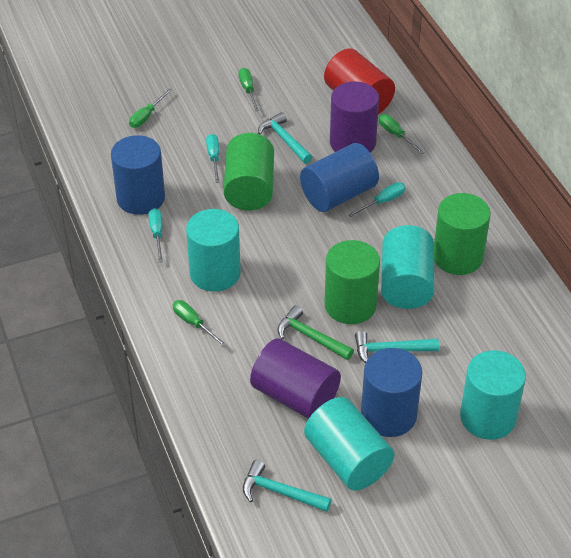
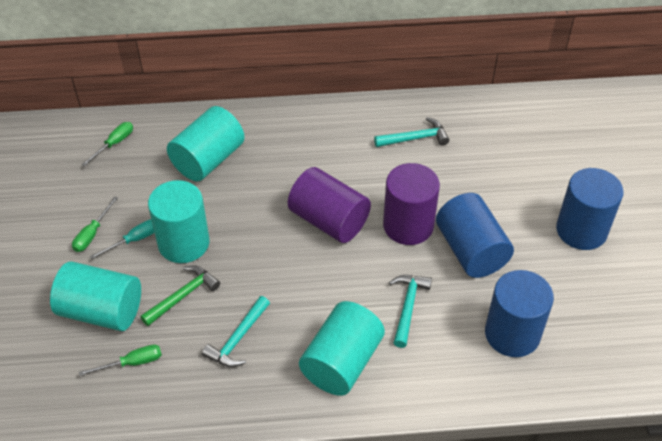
green cylinder: 3 -> 0
green screwdriver: 4 -> 3
red cylinder: 1 -> 0
turquoise screwdriver: 3 -> 1

